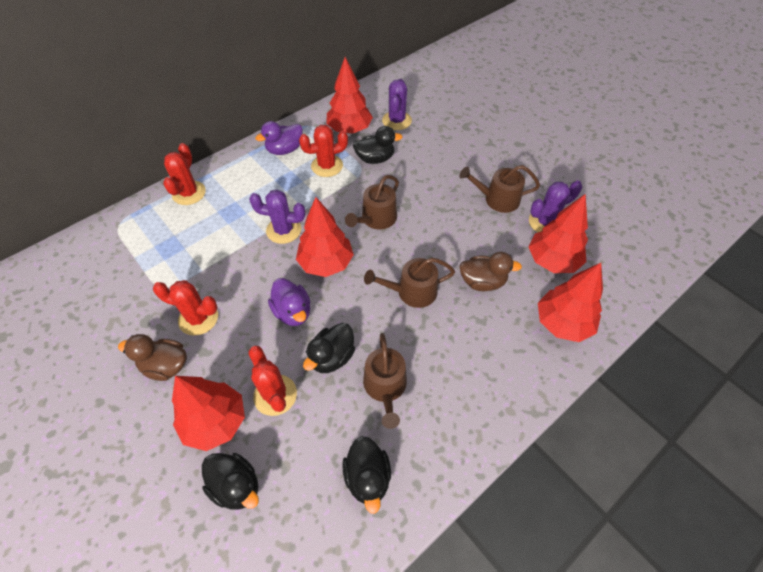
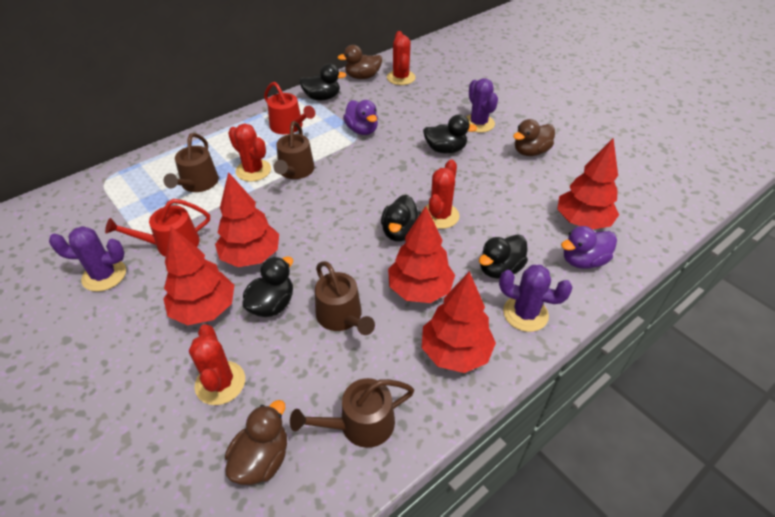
black duck: 4 -> 5
brown duck: 2 -> 3
red watering can: 0 -> 2

